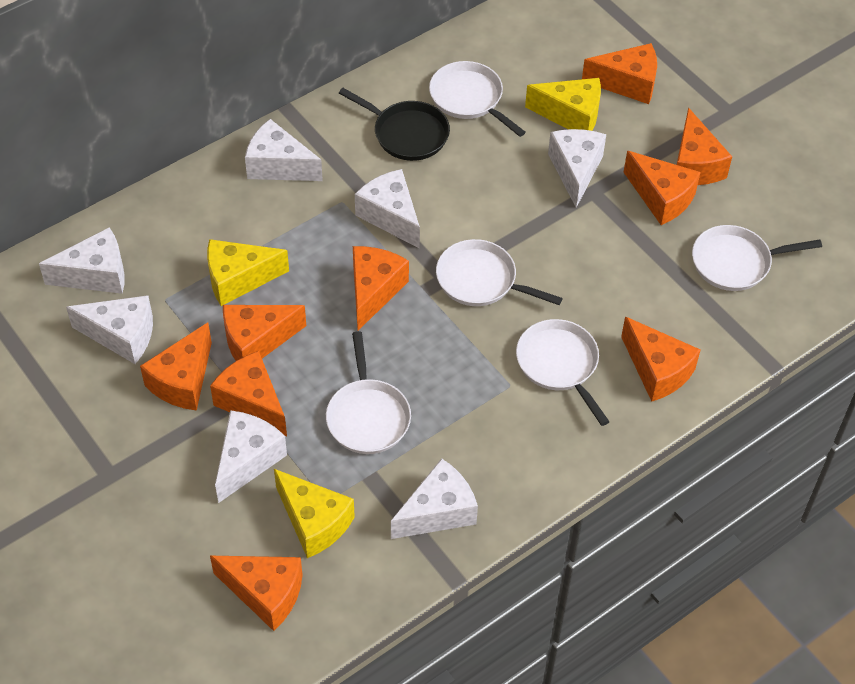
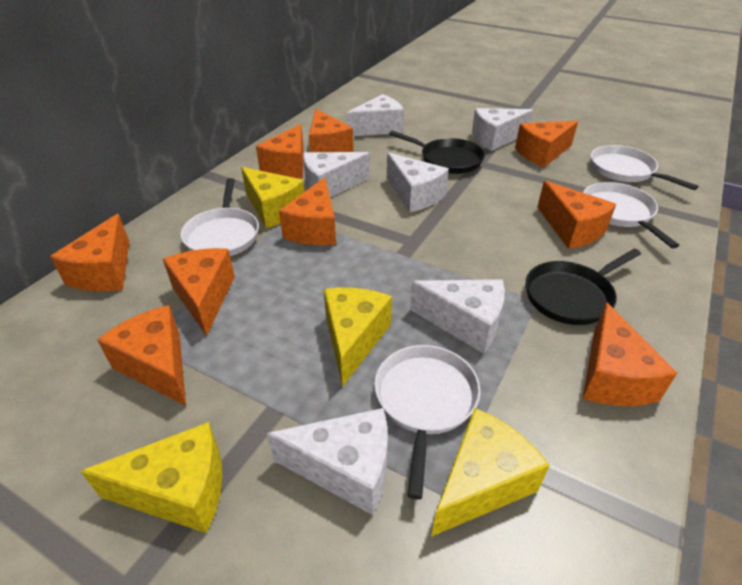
black pan: 1 -> 2
white cheese: 7 -> 6
white pan: 5 -> 4
yellow cheese: 3 -> 4

